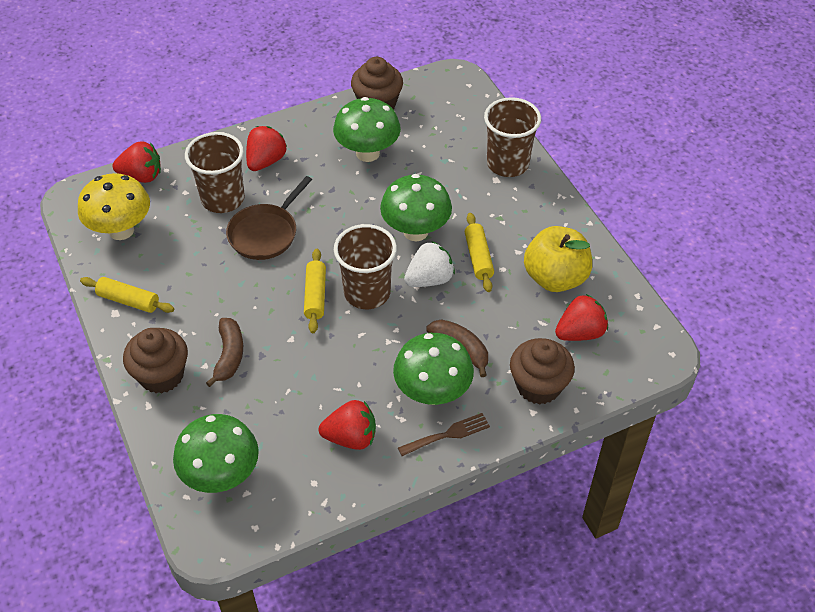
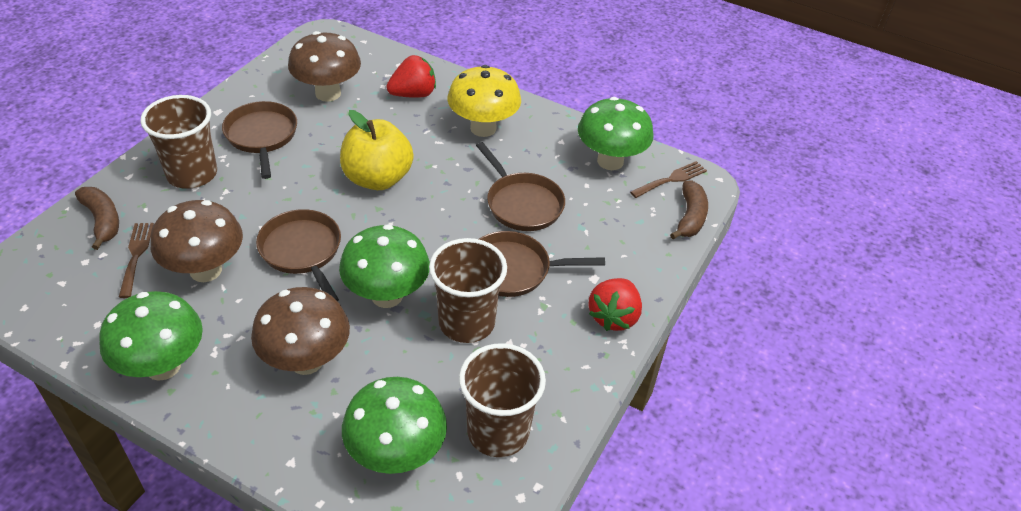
brown cupcake: 3 -> 0
brown fork: 1 -> 2
brown mushroom: 0 -> 3
brown pan: 1 -> 4
red strawberry: 4 -> 2
white strawberry: 1 -> 0
yellow rolling pin: 3 -> 0

